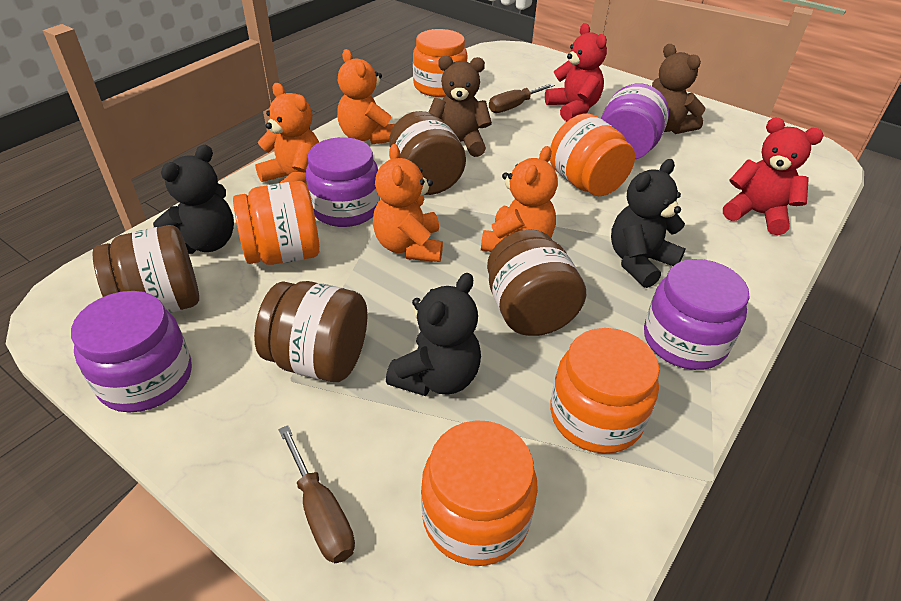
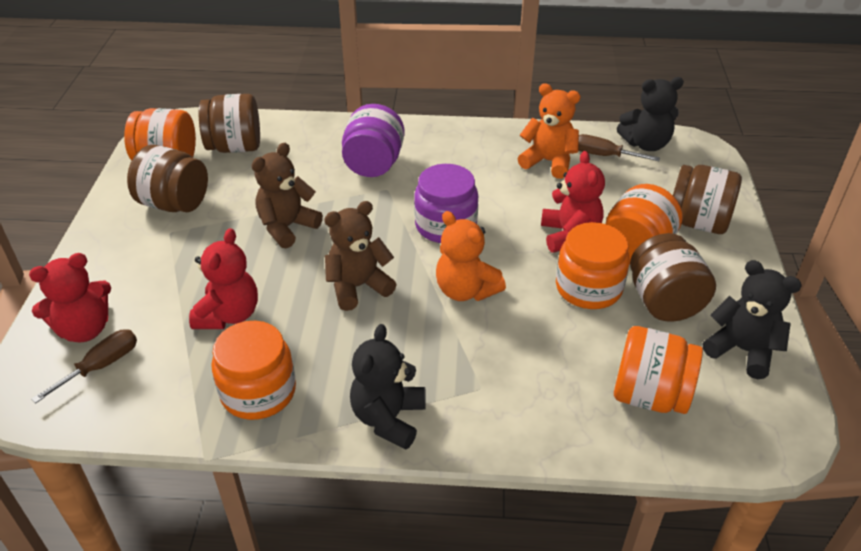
orange teddy bear: 4 -> 2
purple jar: 4 -> 2
red teddy bear: 2 -> 3

